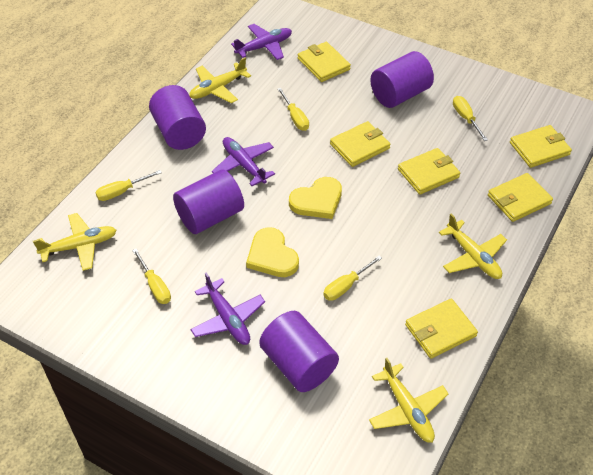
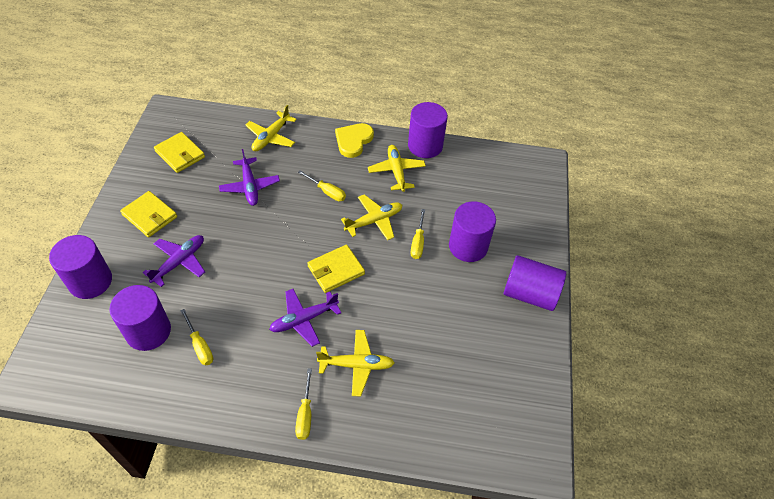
purple cylinder: 4 -> 5
yellow heart: 2 -> 1
yellow screwdriver: 5 -> 4
yellow wallet: 6 -> 3

